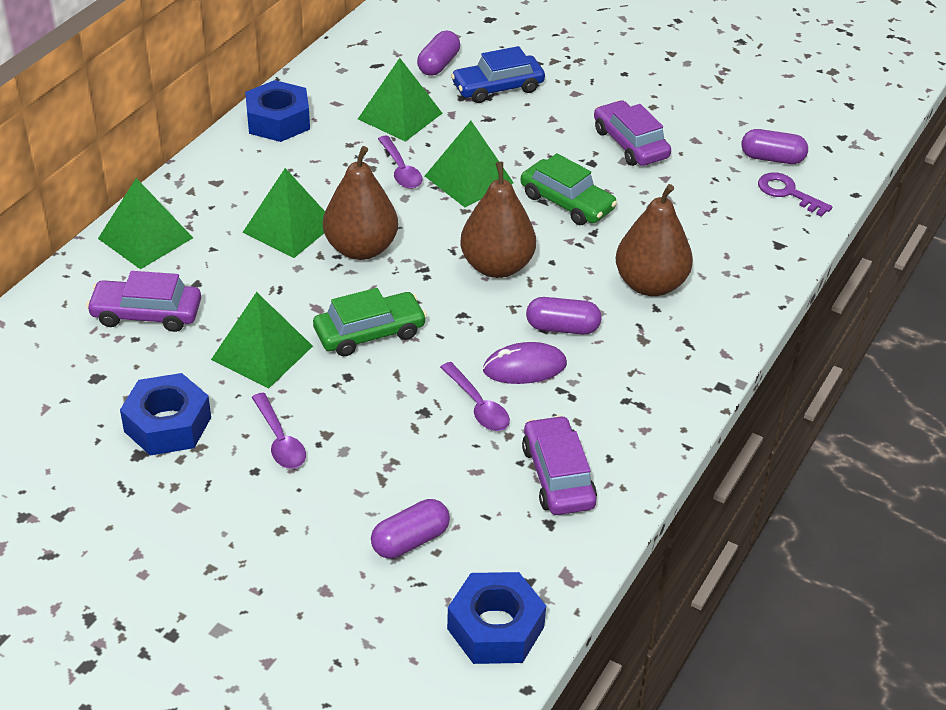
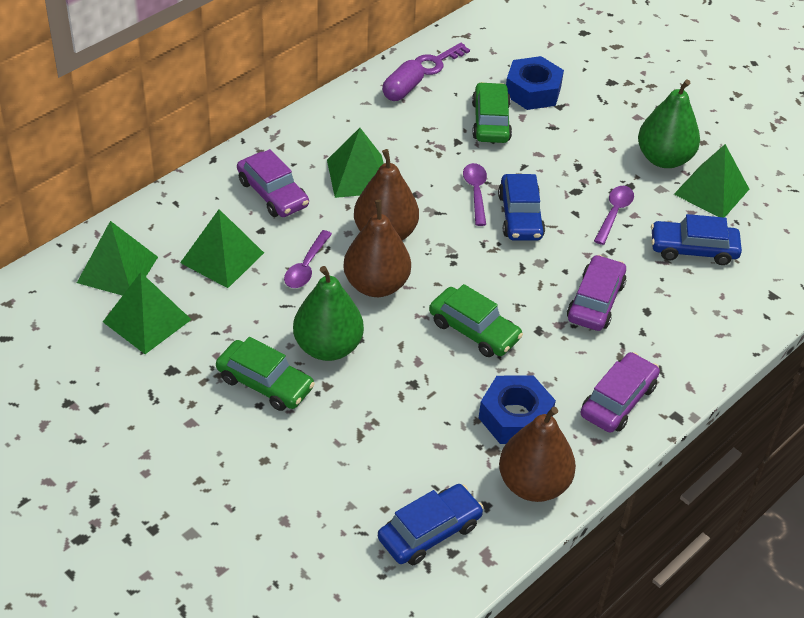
blue car: 1 -> 3
blue nut: 3 -> 2
green car: 2 -> 3
green pear: 0 -> 2
purple capsule: 4 -> 1
purple mouse: 1 -> 0

